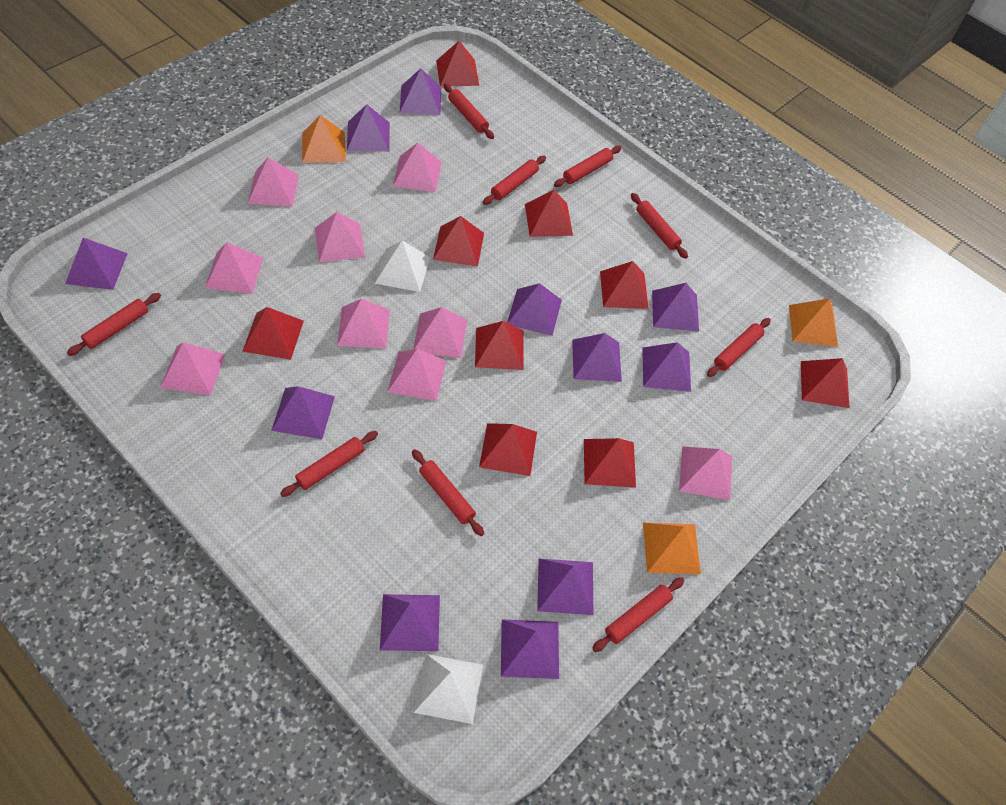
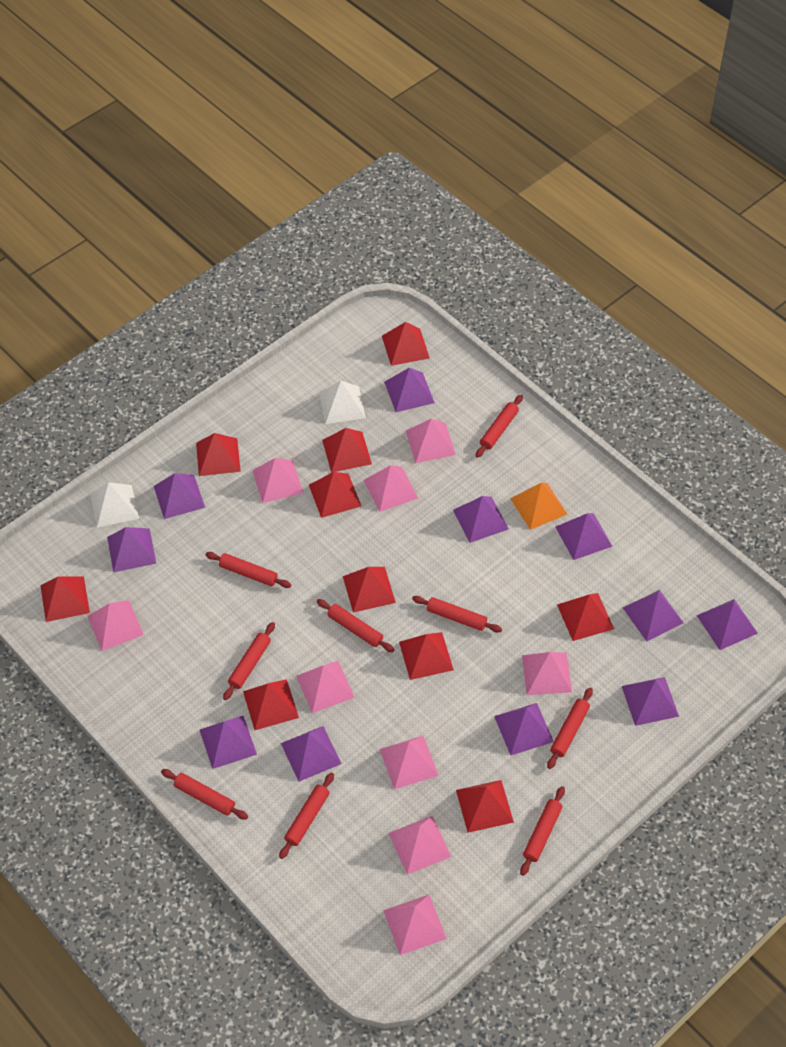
orange pyramid: 3 -> 1
red pyramid: 9 -> 10

